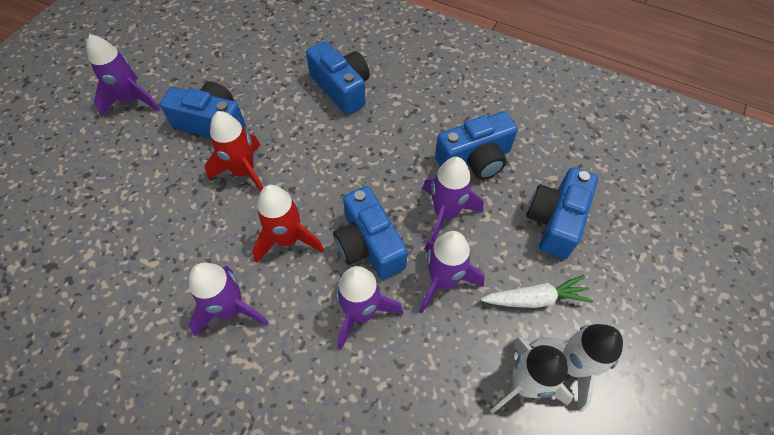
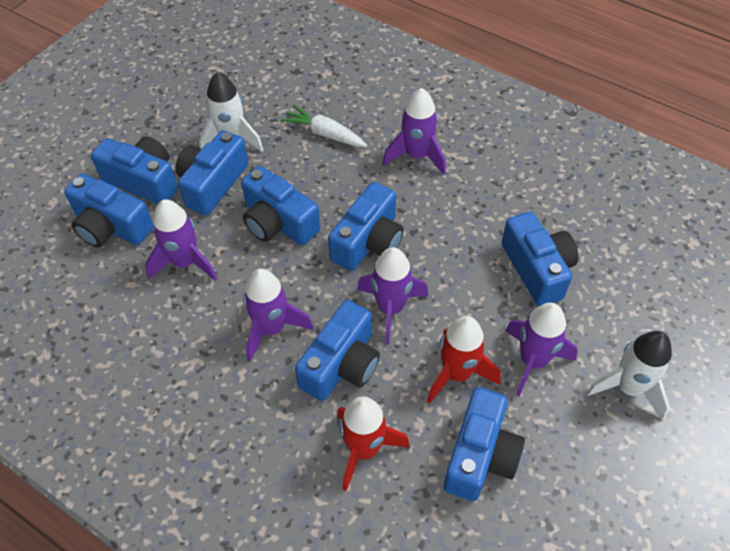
blue camera: 5 -> 8

